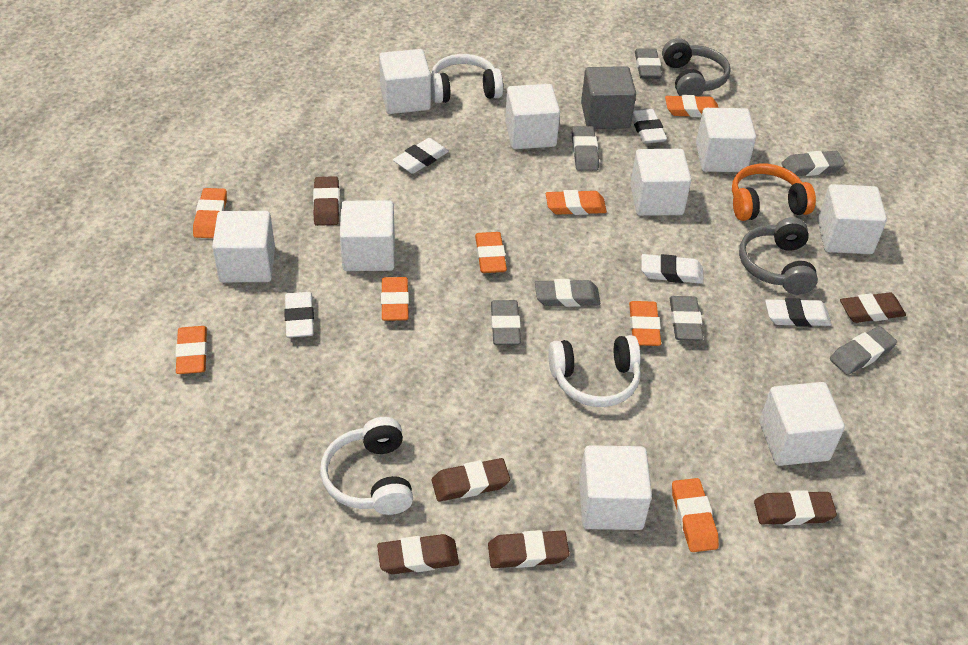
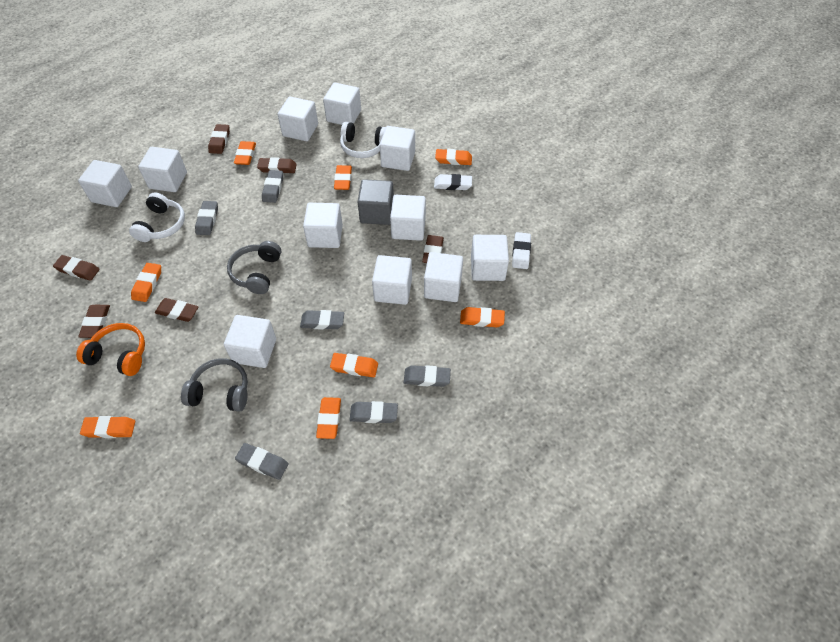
grey eraser: 7 -> 6
white cube: 9 -> 11
white eraser: 5 -> 2
white headphones: 3 -> 2

